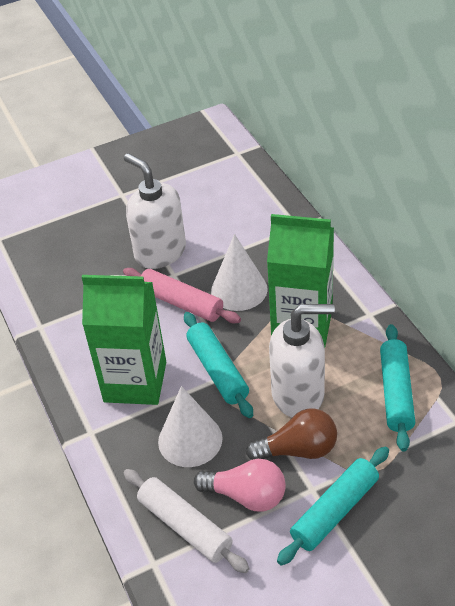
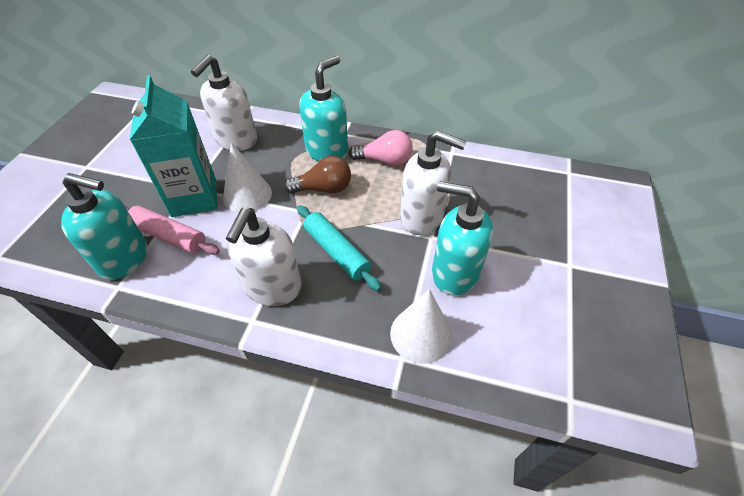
green carton: 2 -> 0
turquoise carton: 0 -> 1
turquoise rolling pin: 3 -> 1
turquoise soap dispenser: 0 -> 3
white rolling pin: 1 -> 0
white soap dispenser: 2 -> 3

